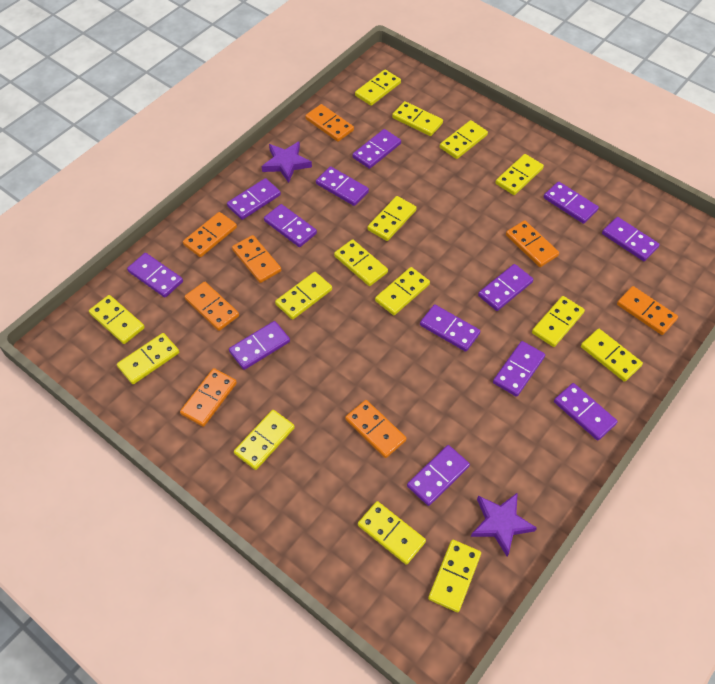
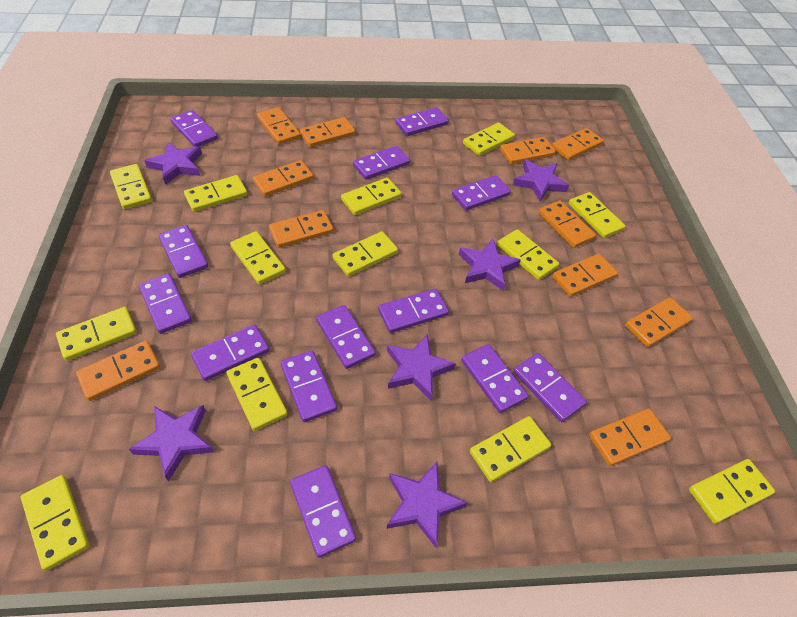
orange domino: 8 -> 11
purple star: 2 -> 6
yellow domino: 15 -> 13

